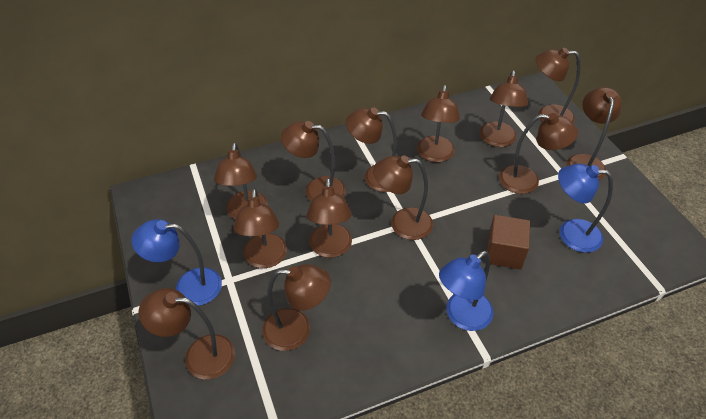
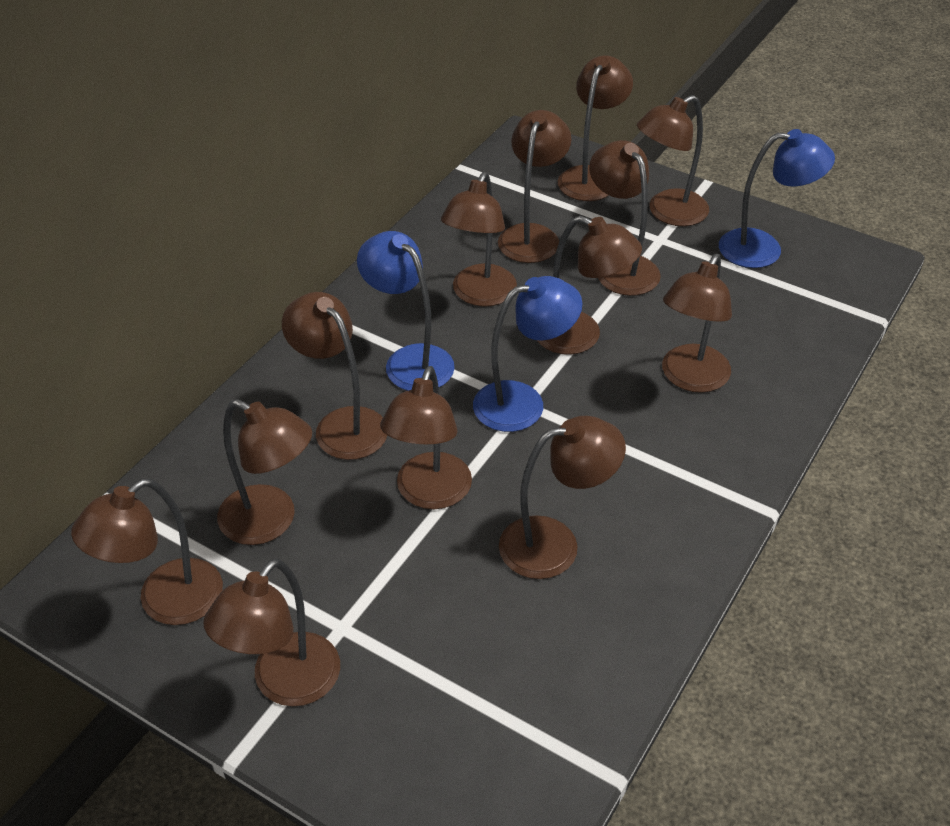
brown cube: 1 -> 0

